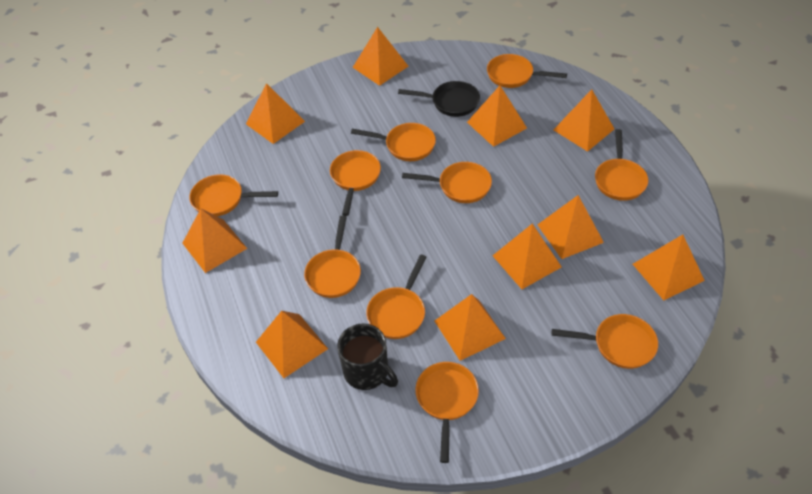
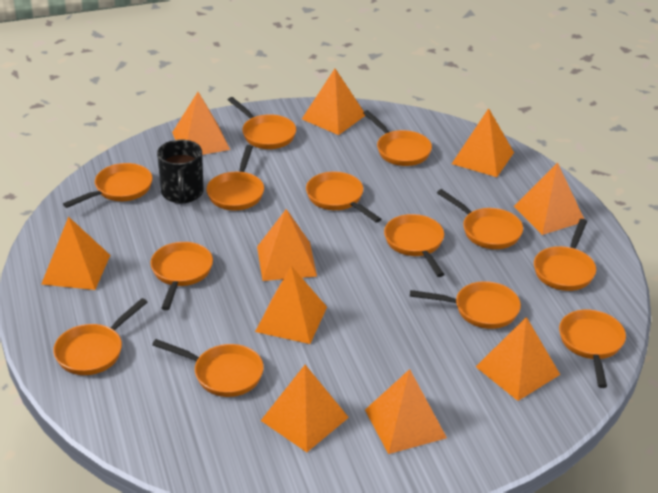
black pan: 1 -> 0
orange pan: 10 -> 13

